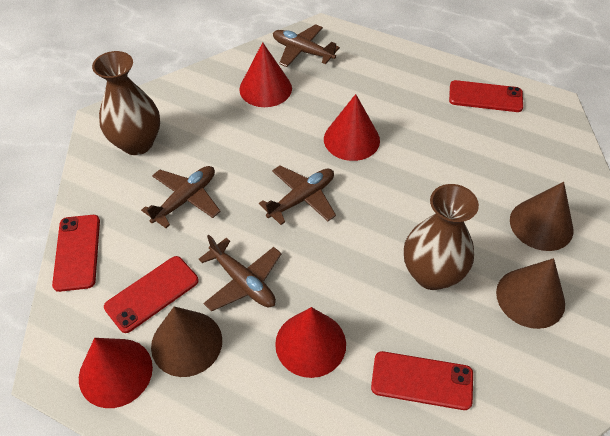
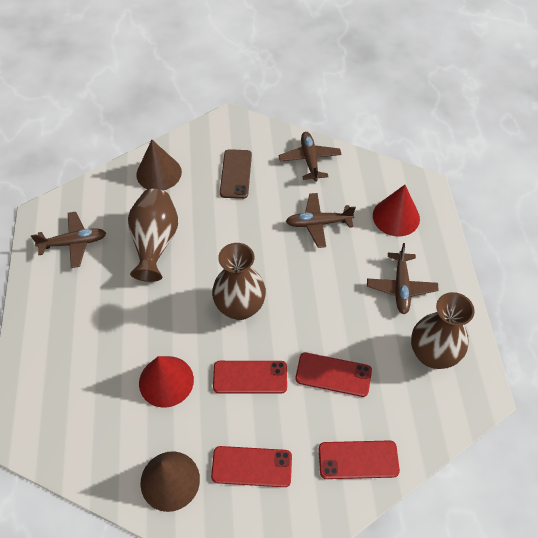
brown cone: 3 -> 2
brown phone: 0 -> 1
brown vase: 2 -> 3
red cone: 4 -> 2

